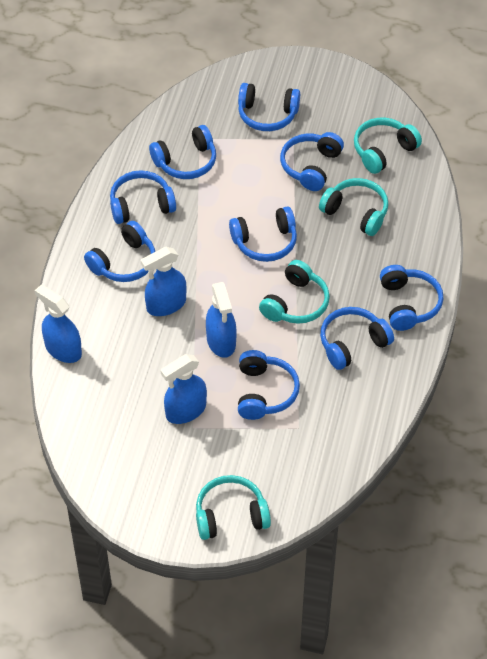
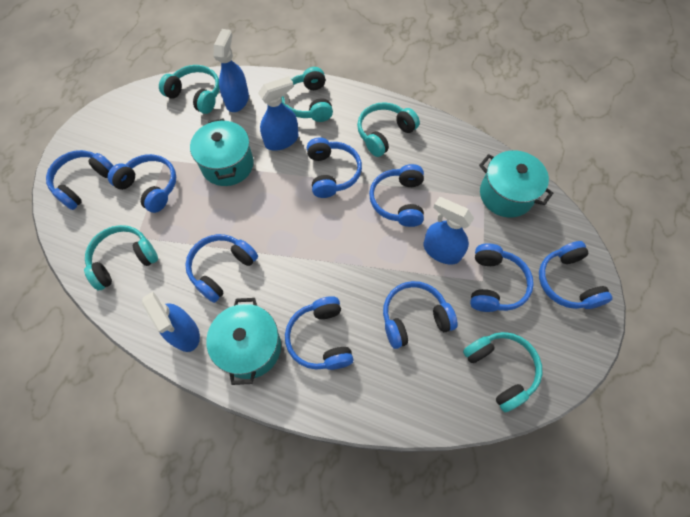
turquoise headphones: 4 -> 5
turquoise pot: 0 -> 3

